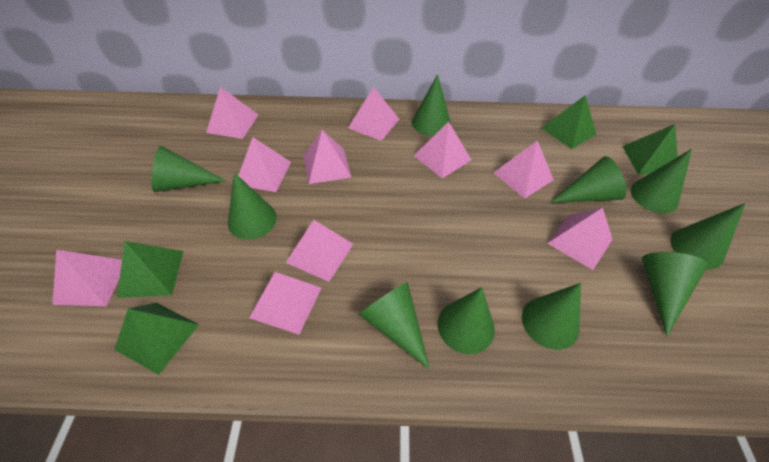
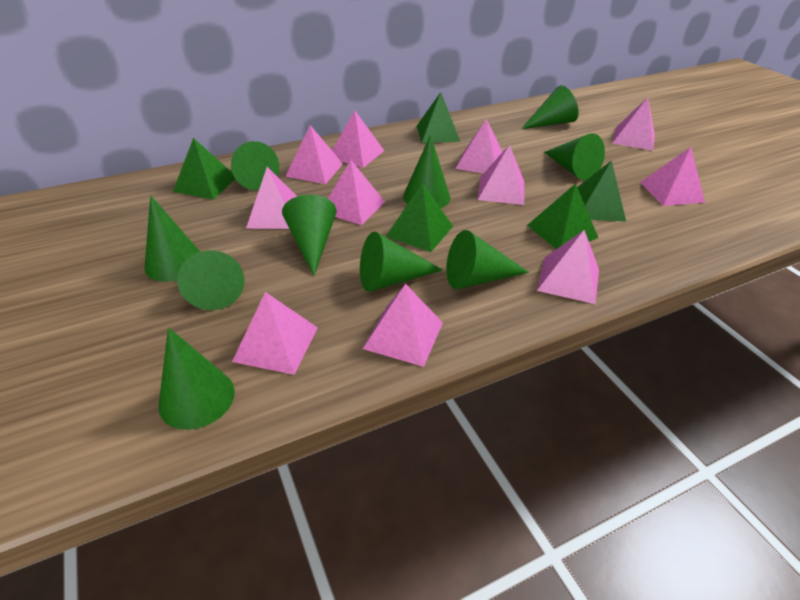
green pyramid: 4 -> 5
pink pyramid: 10 -> 11

